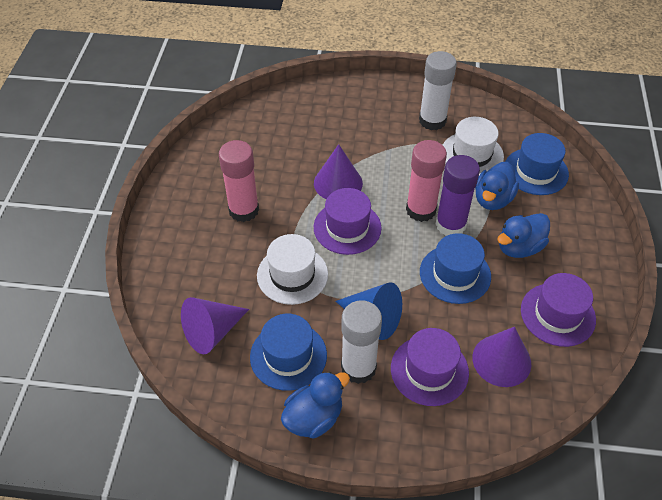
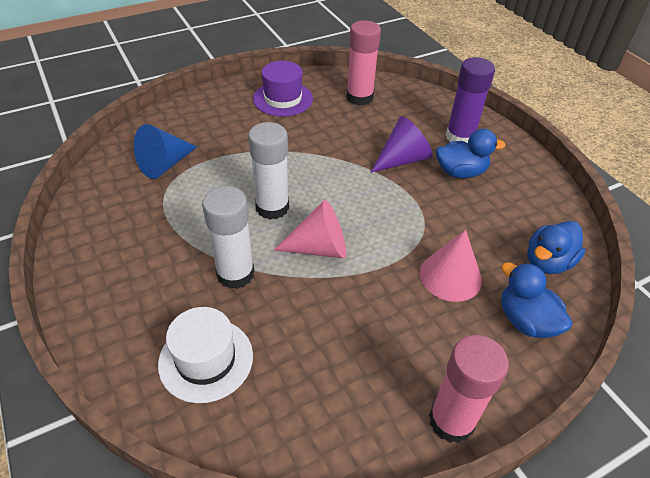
blue hat: 3 -> 0
pink cone: 0 -> 2
purple cone: 3 -> 1
purple hat: 3 -> 1
white hat: 2 -> 1

